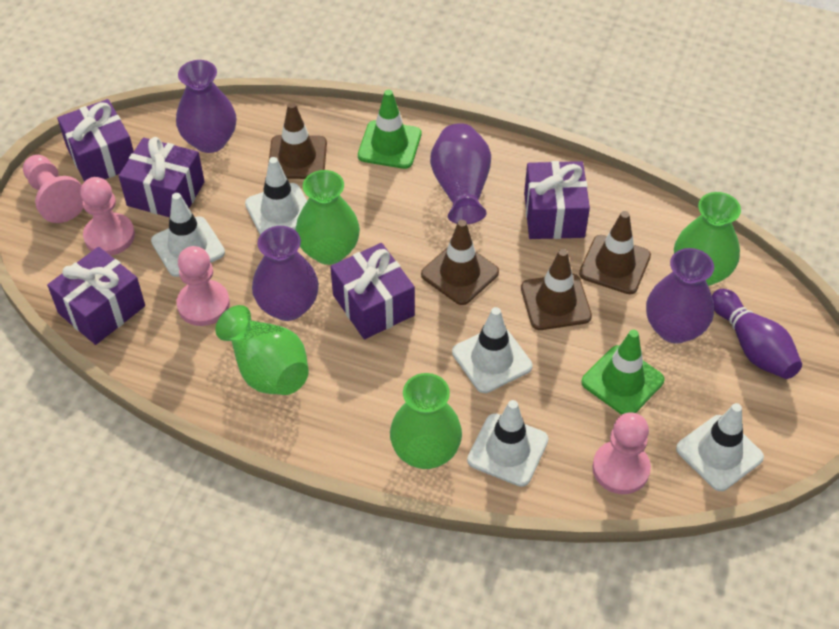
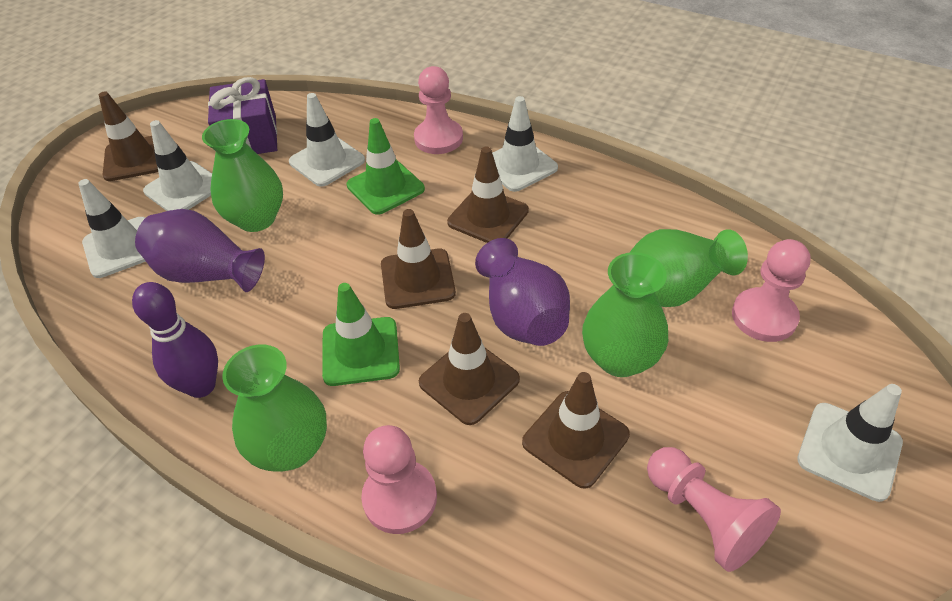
brown traffic cone: 4 -> 5
purple gift: 5 -> 1
purple vase: 4 -> 2

